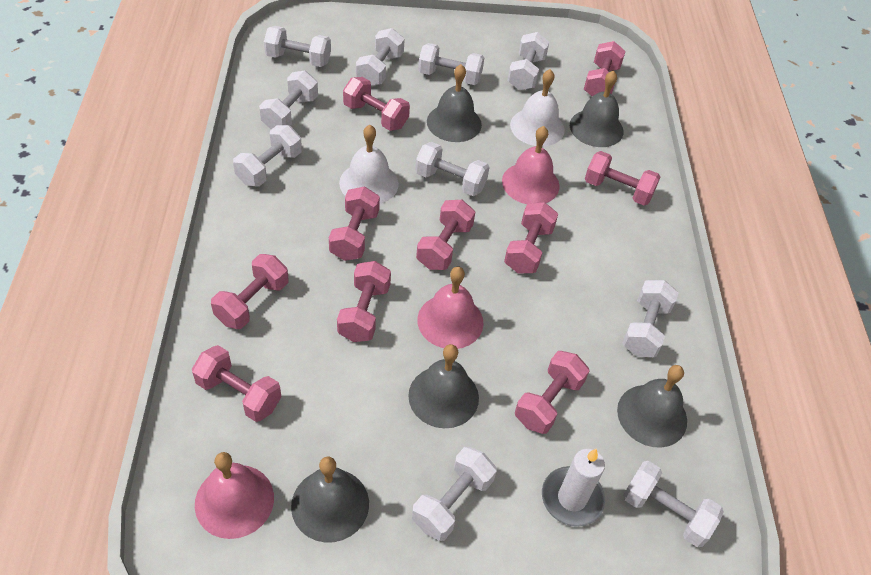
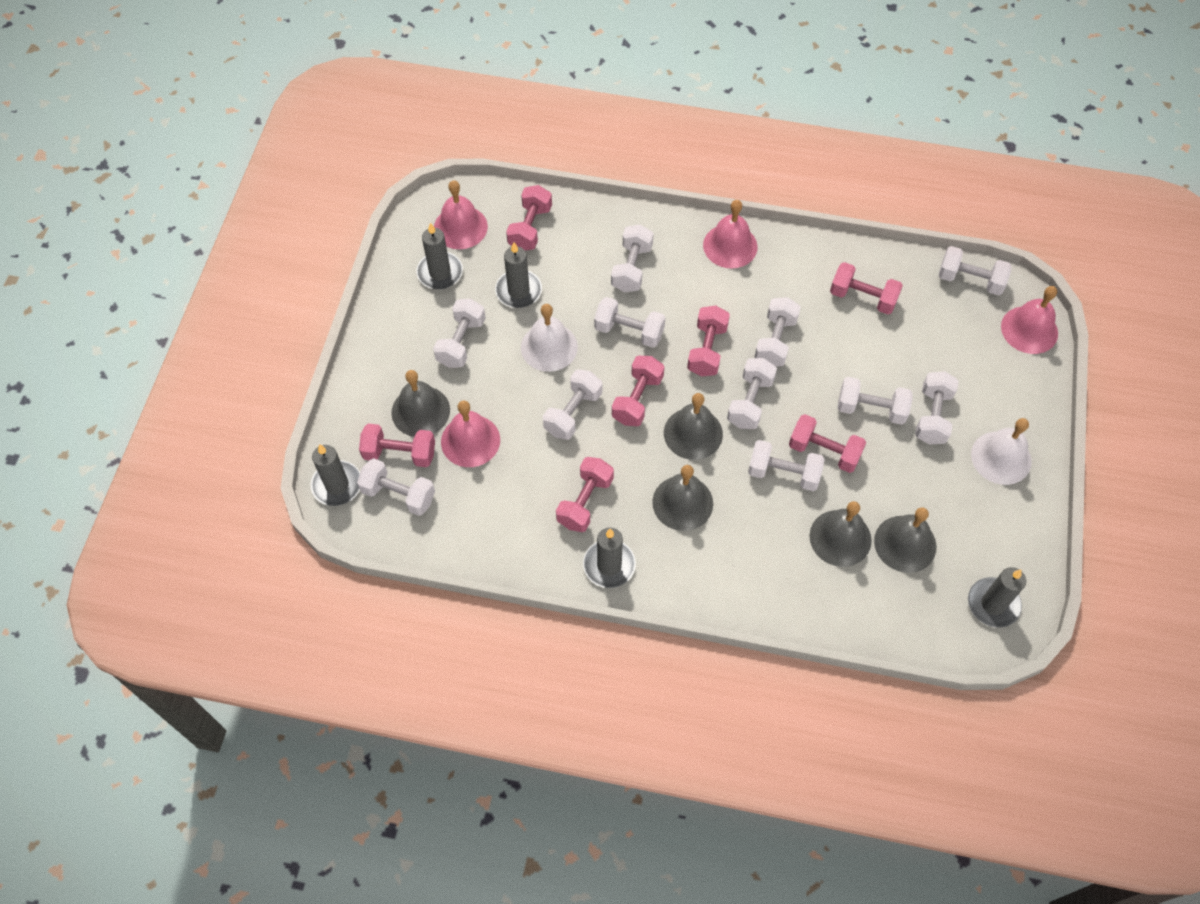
grey candle: 0 -> 5
pink bell: 3 -> 4
pink dumbbell: 10 -> 7
white candle: 1 -> 0
white dumbbell: 10 -> 11

